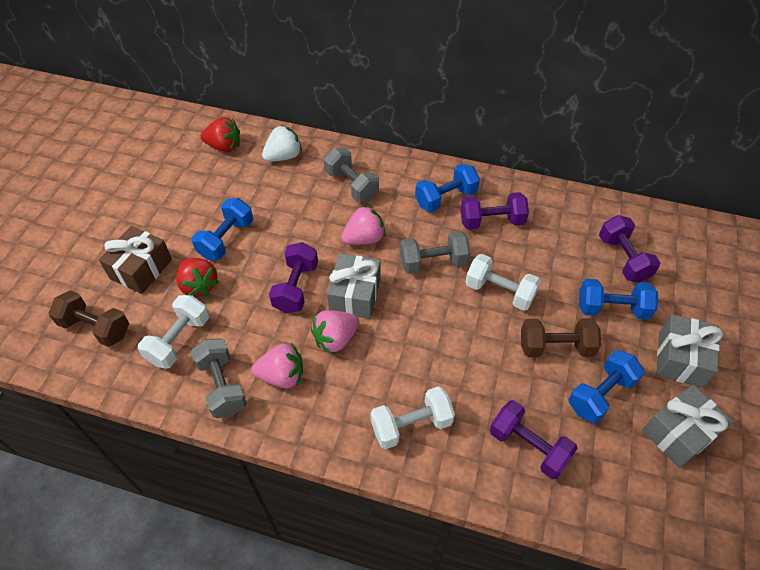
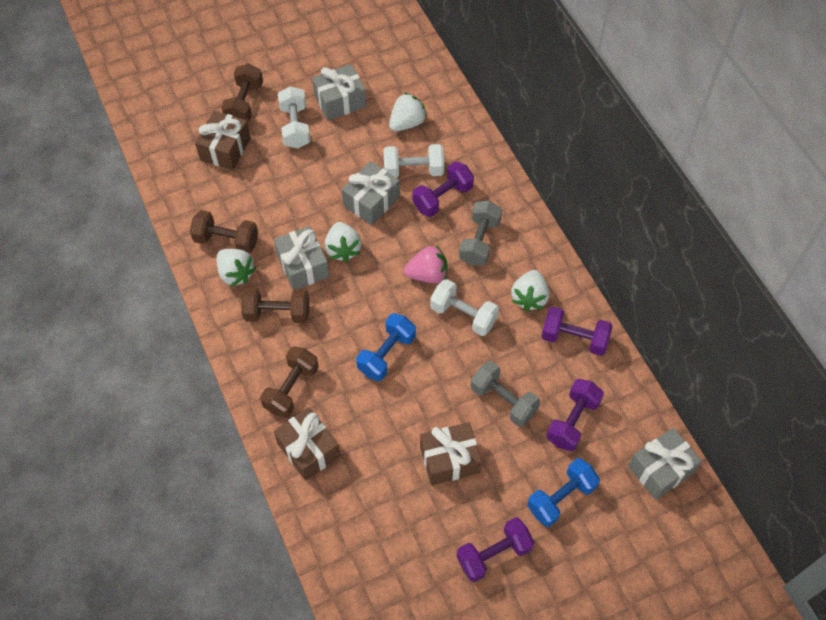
blue dumbbell: 4 -> 2
brown dumbbell: 2 -> 4
brown gift: 1 -> 3
grey dumbbell: 3 -> 2
grey gift: 3 -> 4
pink strawberry: 3 -> 1
red strawberry: 2 -> 0
white strawberry: 1 -> 4

